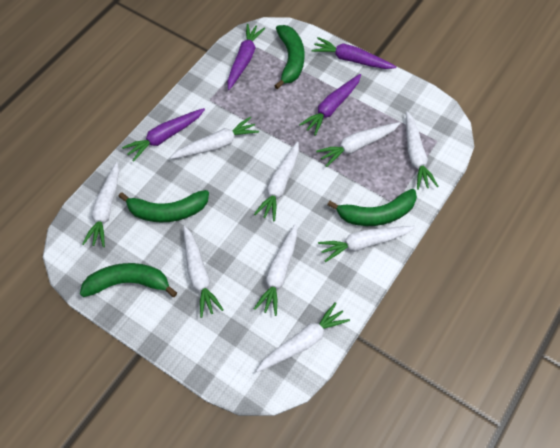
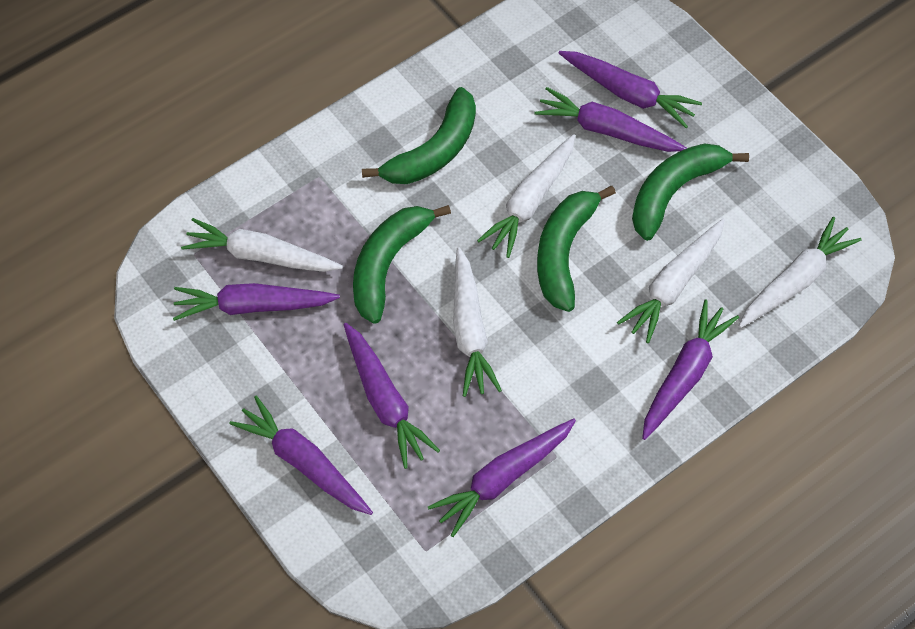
purple carrot: 4 -> 7
white carrot: 9 -> 5

